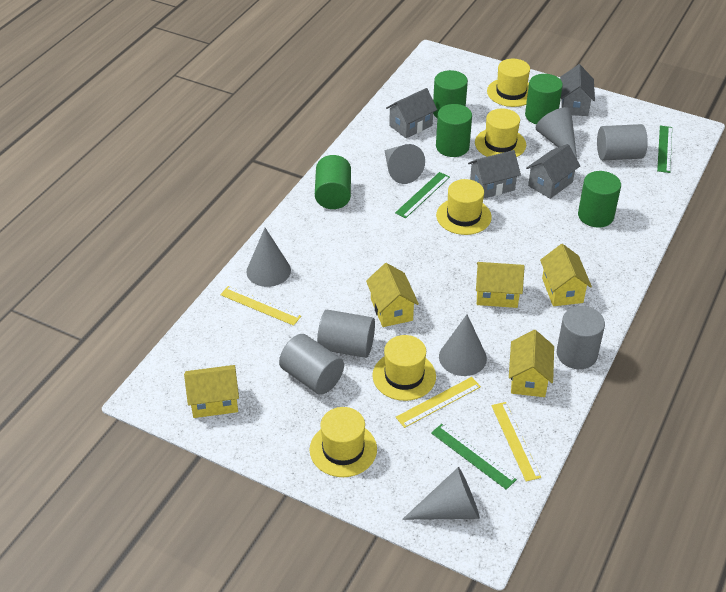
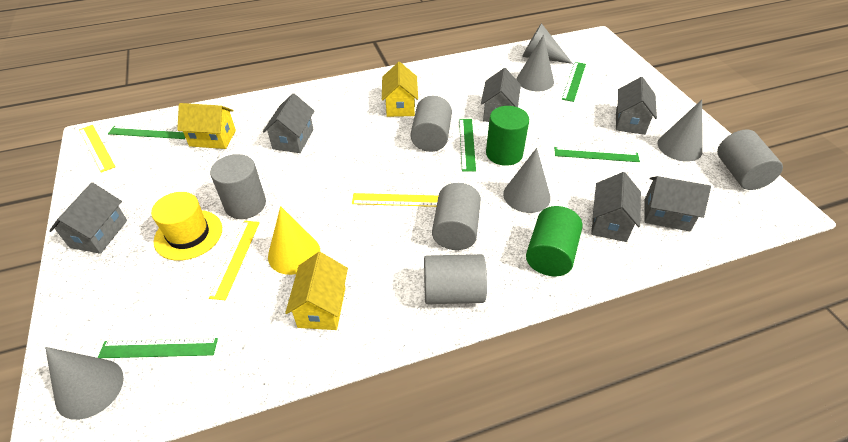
green cylinder: 5 -> 2
green ruler: 3 -> 5
grey cylinder: 4 -> 5
grey house: 4 -> 6
yellow cone: 0 -> 1
yellow hat: 5 -> 1
yellow house: 5 -> 3

